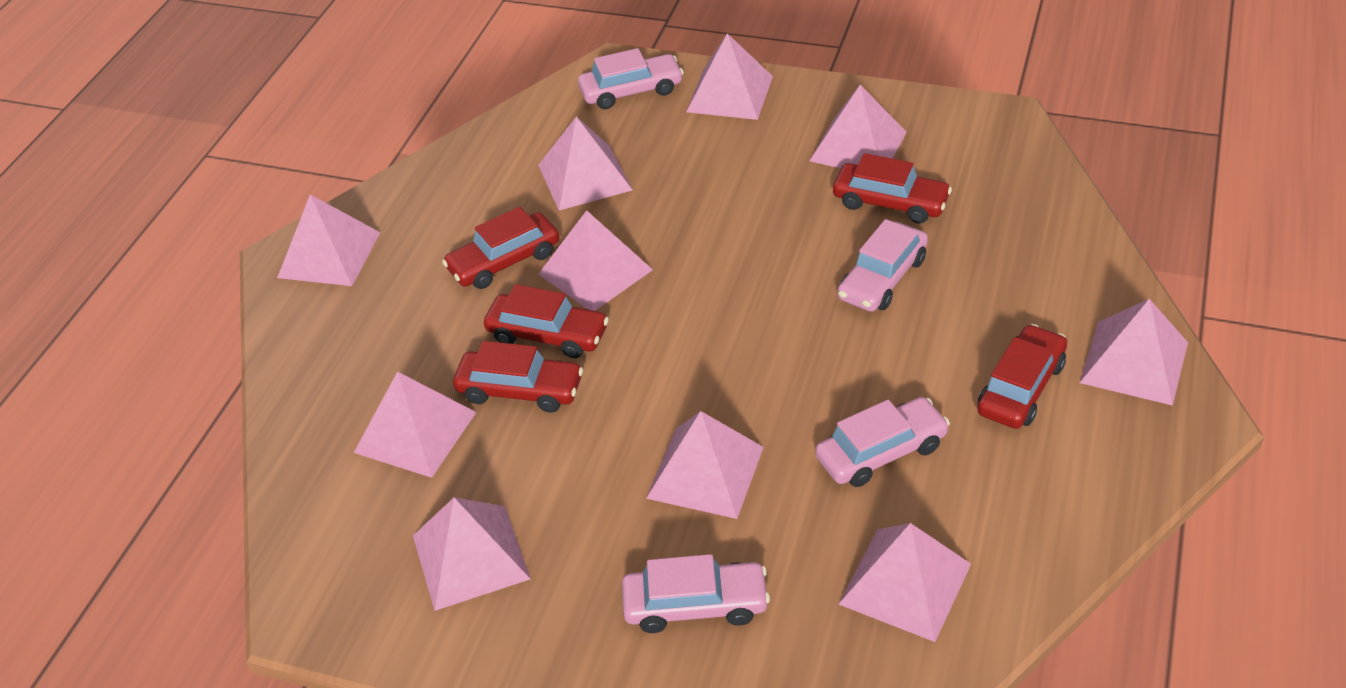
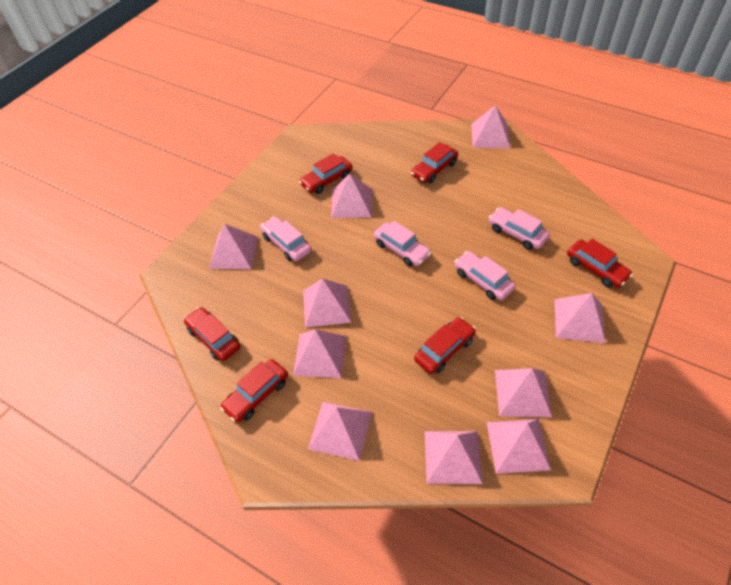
red car: 5 -> 6

